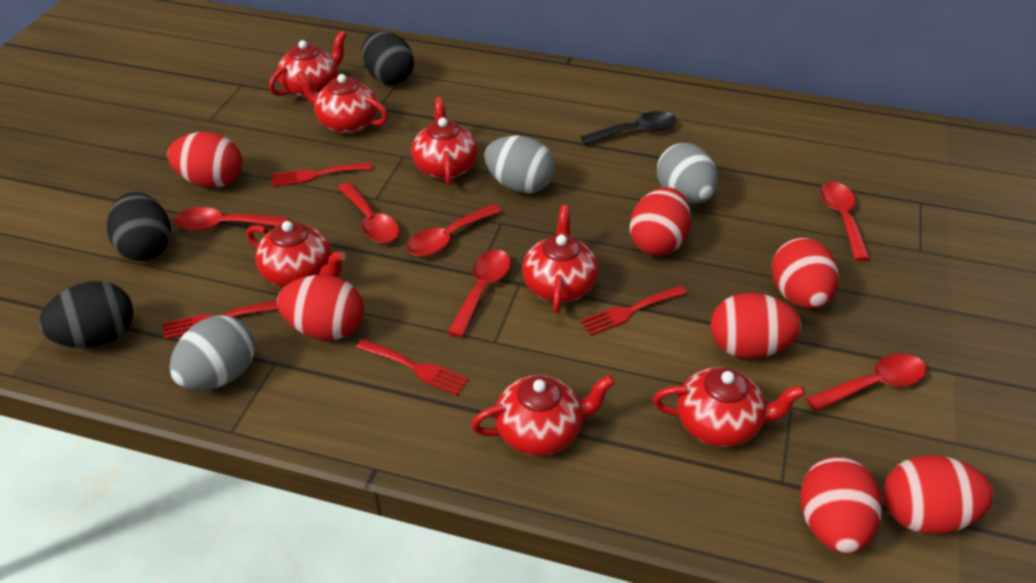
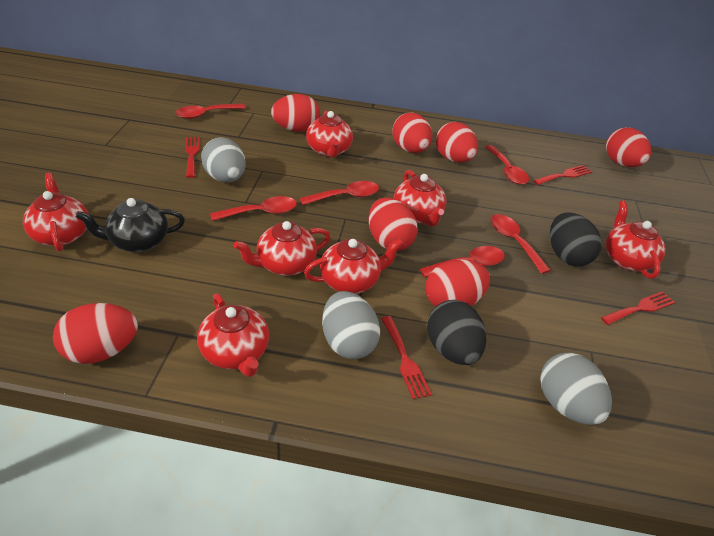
black egg: 3 -> 2
black spoon: 1 -> 0
black teapot: 0 -> 1

